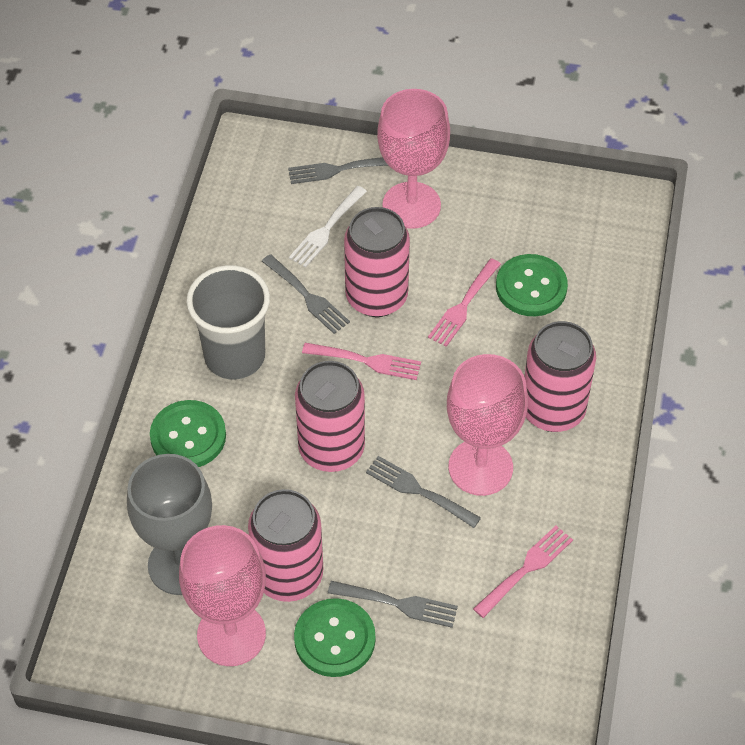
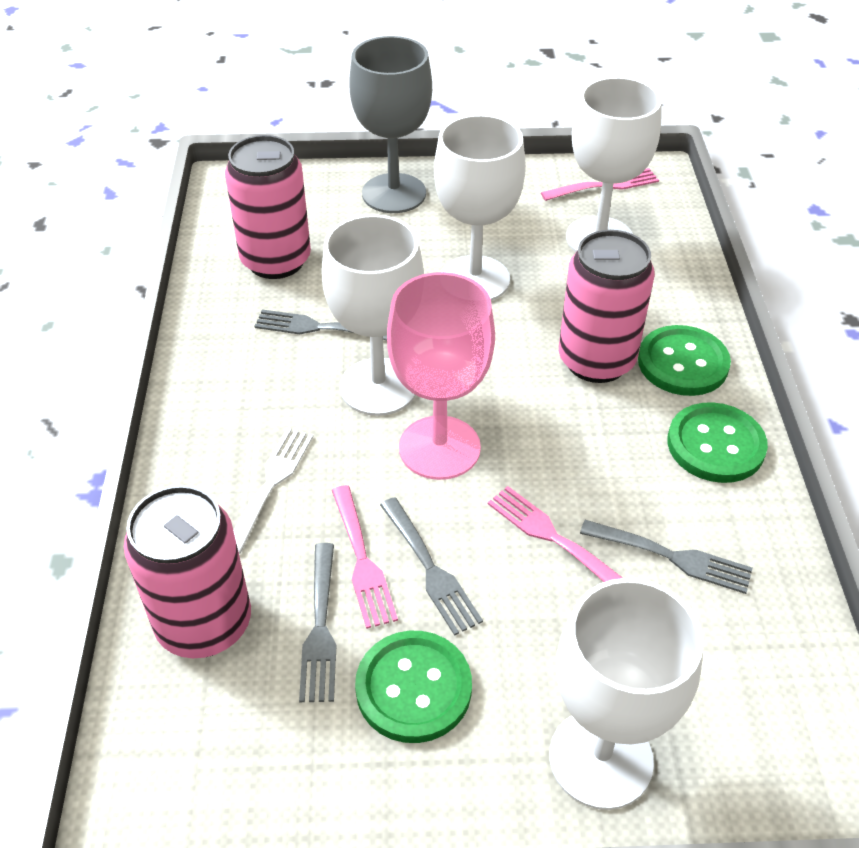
grey cup: 1 -> 0
pink can: 4 -> 3
pink goblet: 3 -> 1
white goblet: 0 -> 4

